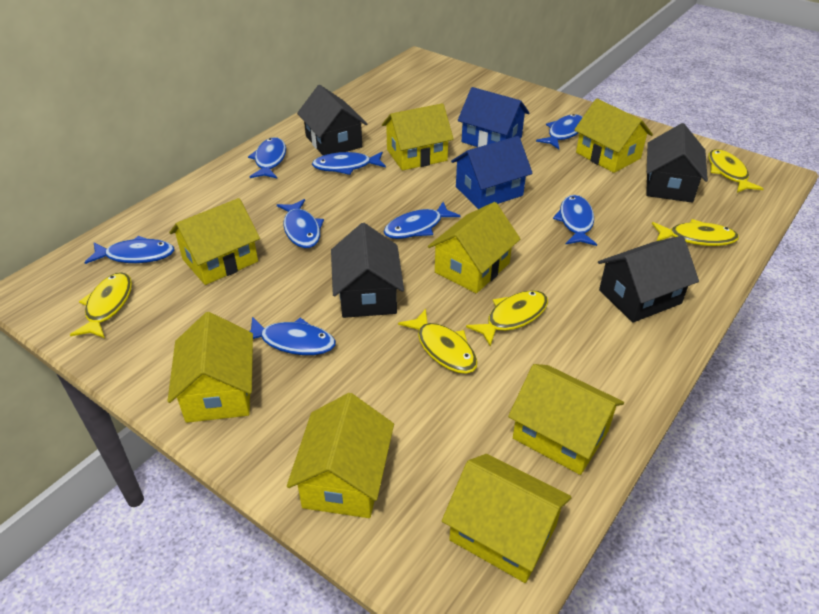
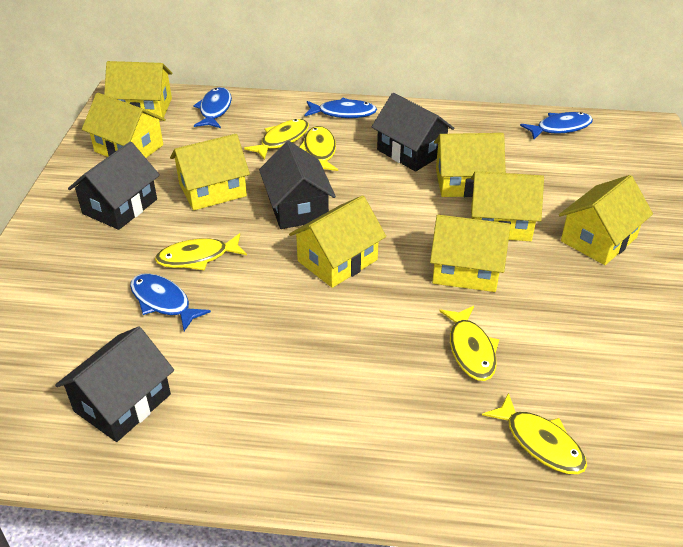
blue fish: 8 -> 4
blue house: 2 -> 0

